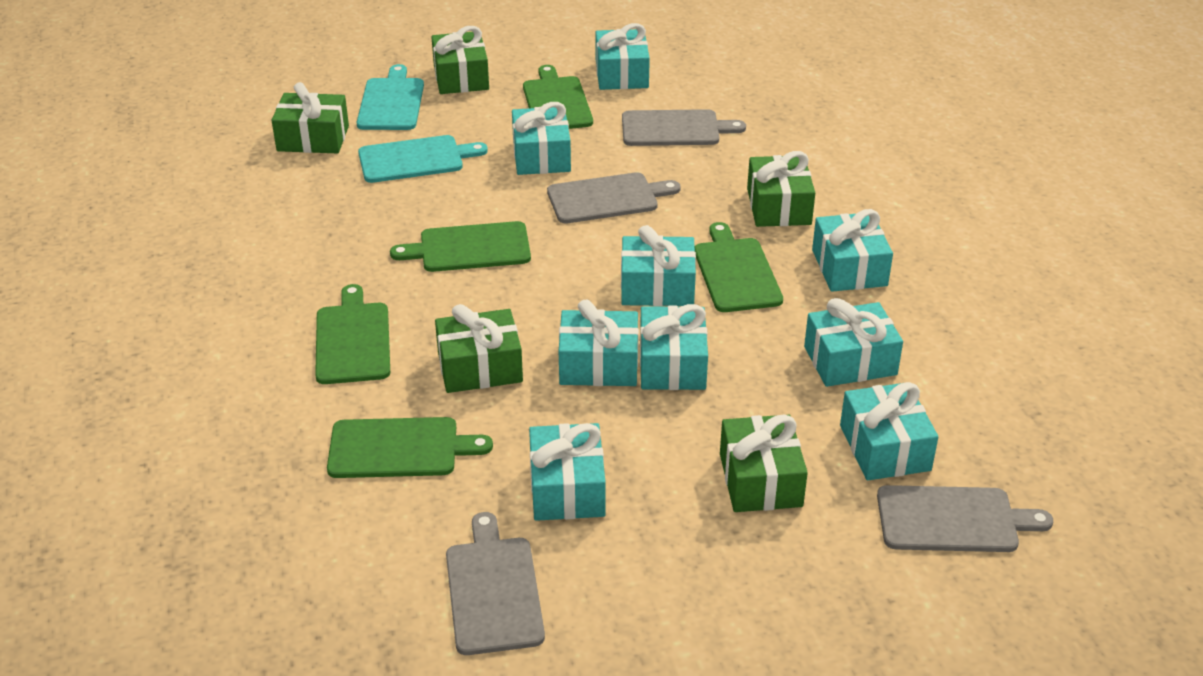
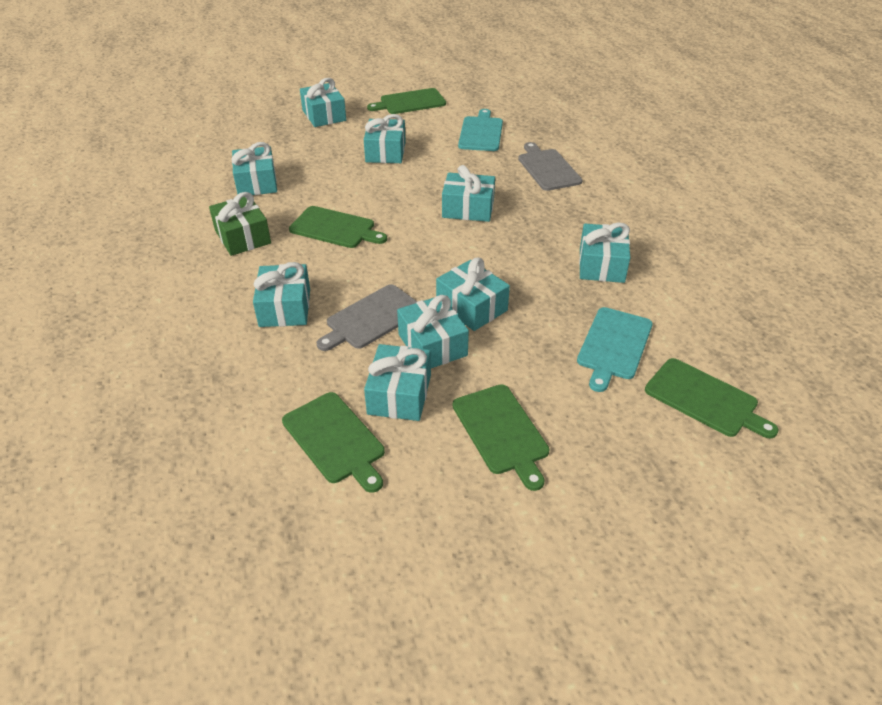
green gift: 5 -> 1
grey cutting board: 4 -> 2

